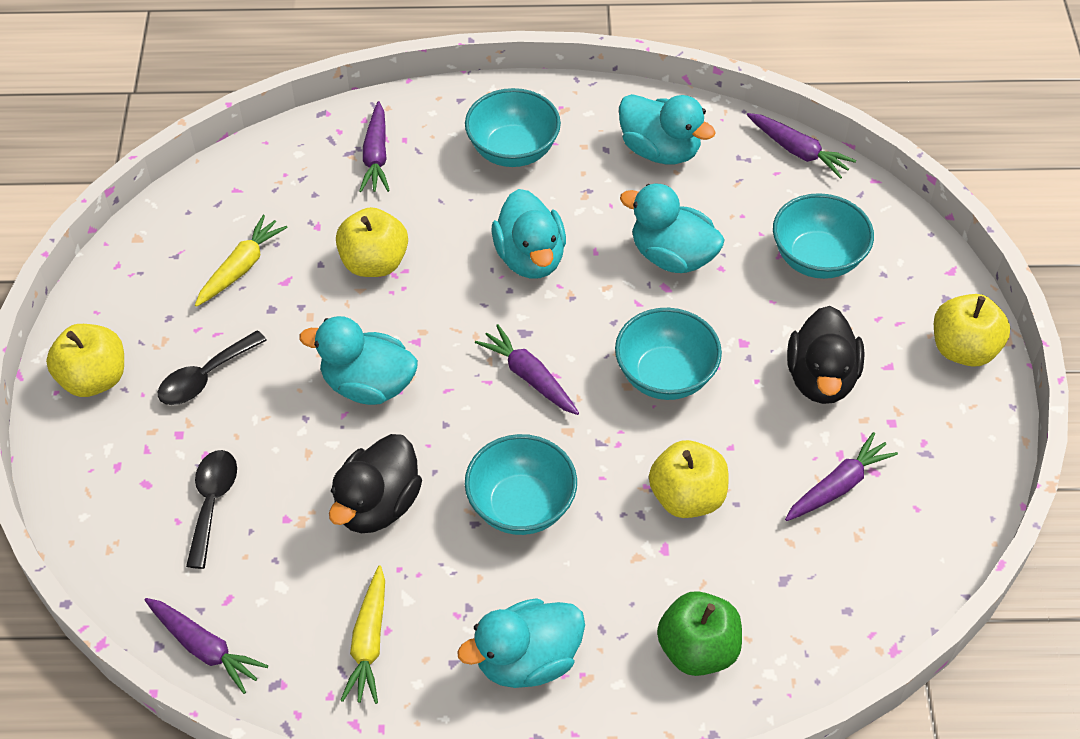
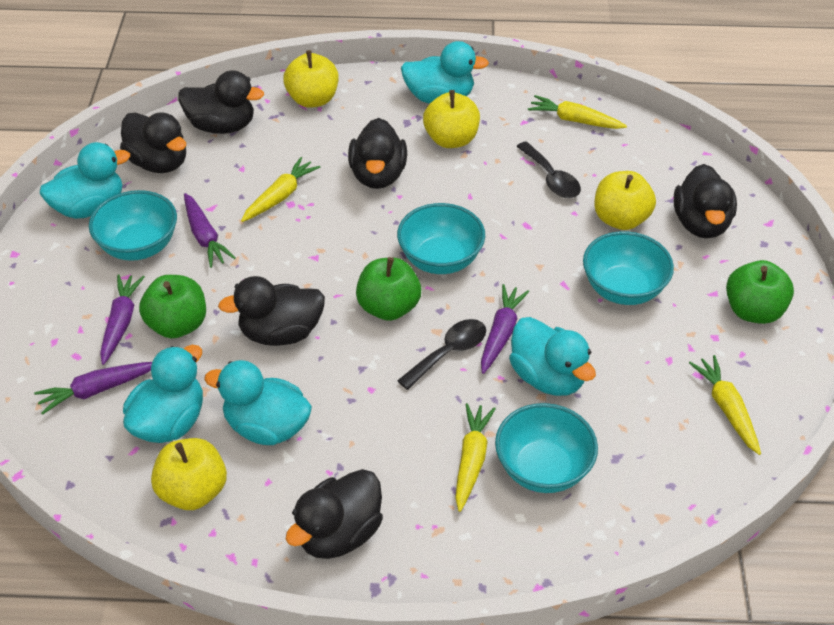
black duck: 2 -> 6
green apple: 1 -> 3
purple carrot: 5 -> 4
yellow carrot: 2 -> 4

